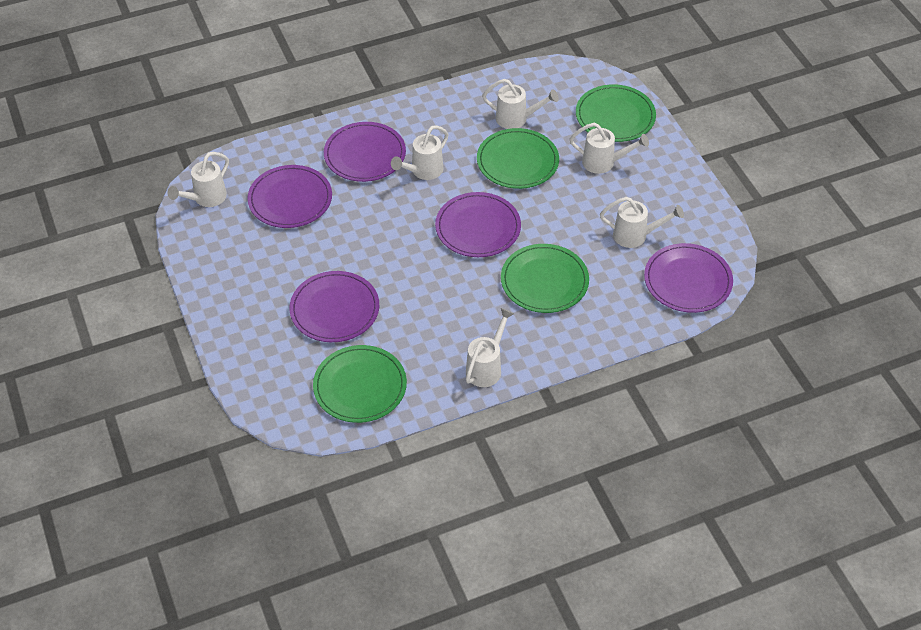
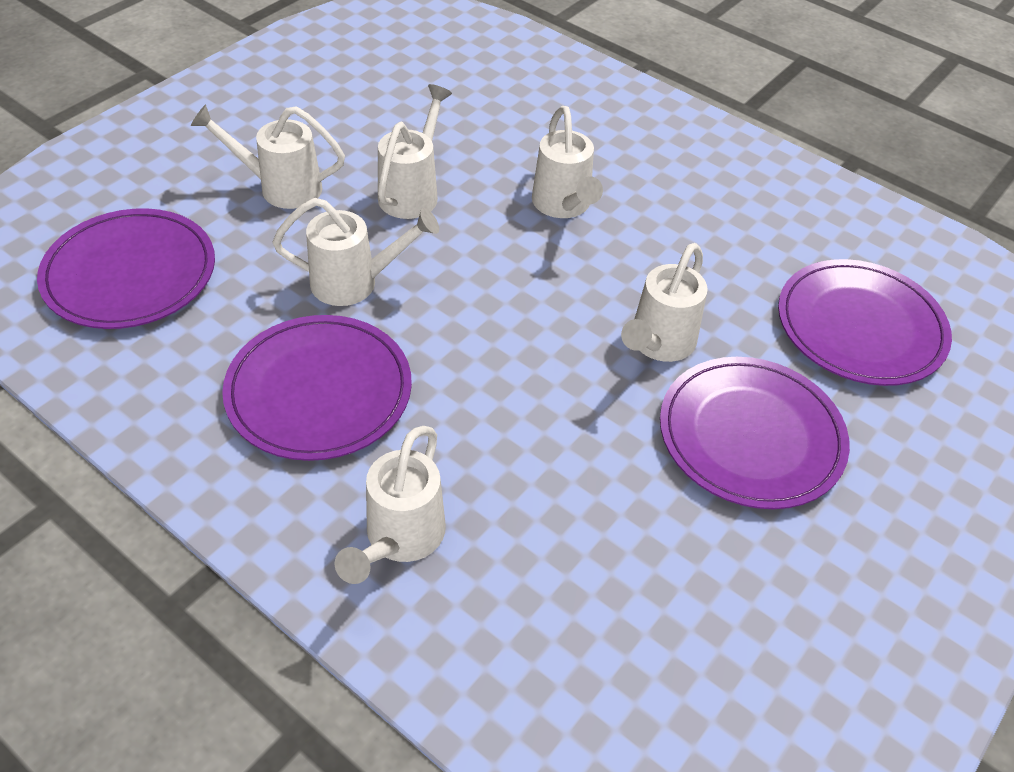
green plate: 4 -> 0
purple plate: 5 -> 4

